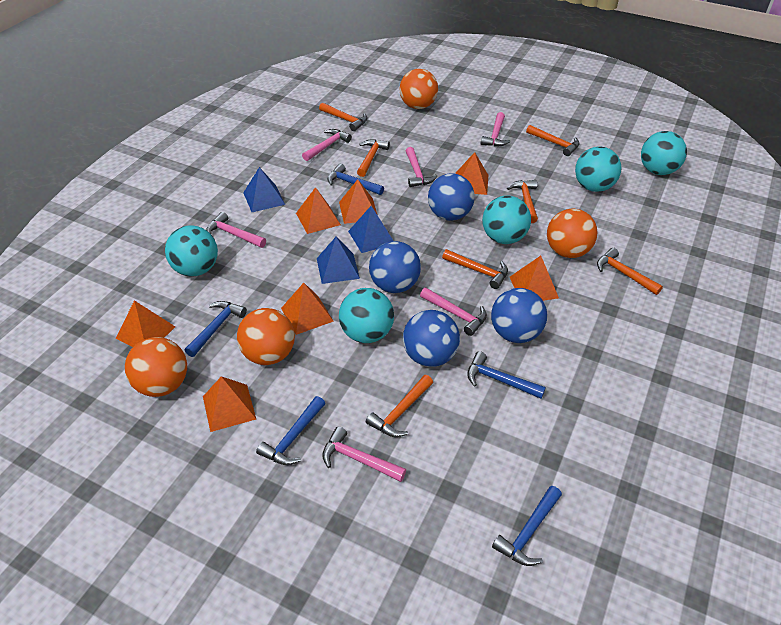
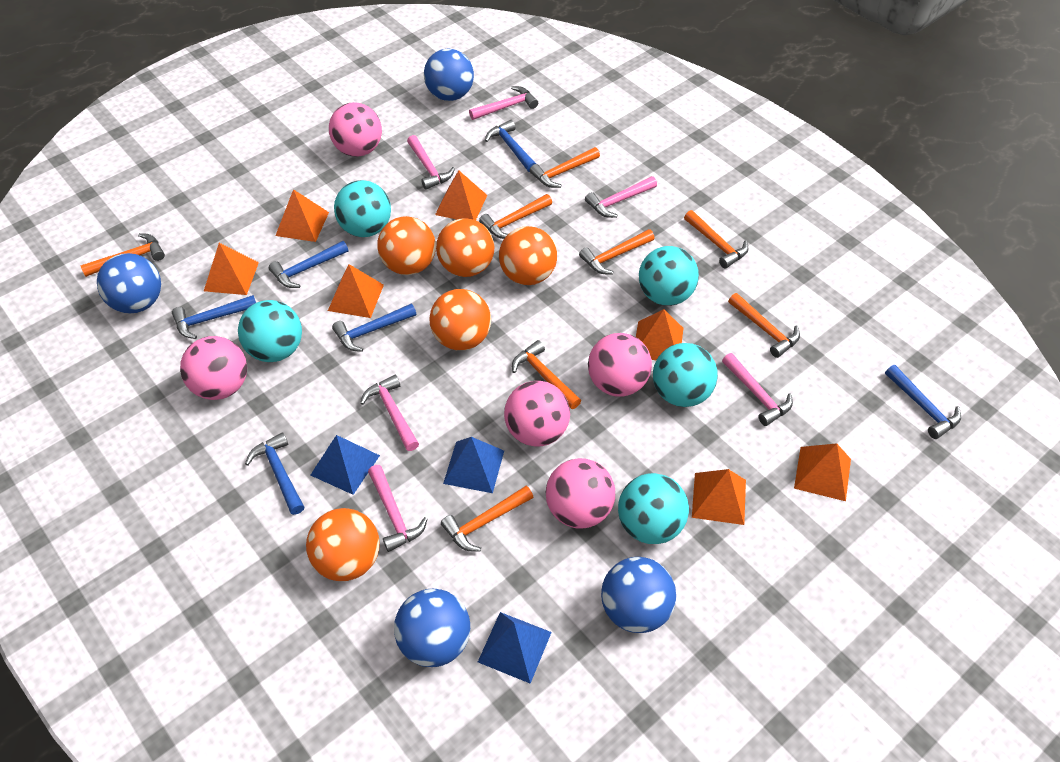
blue hammer: 5 -> 6
orange ball: 4 -> 5
orange hammer: 7 -> 8
pink ball: 0 -> 5

